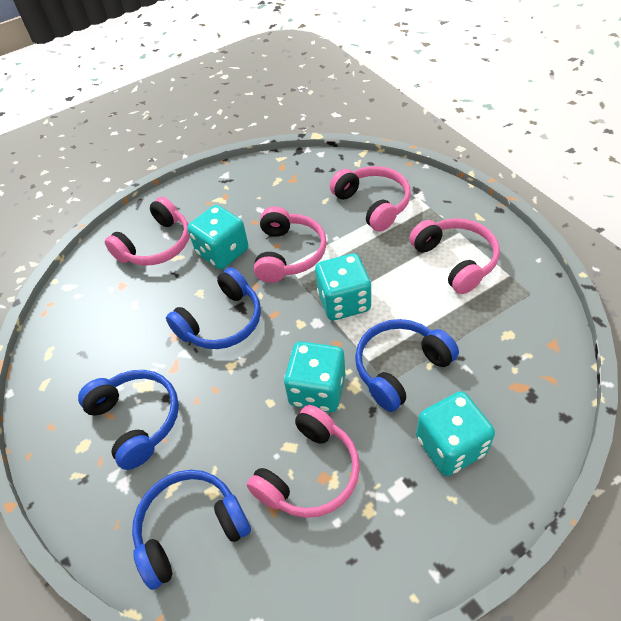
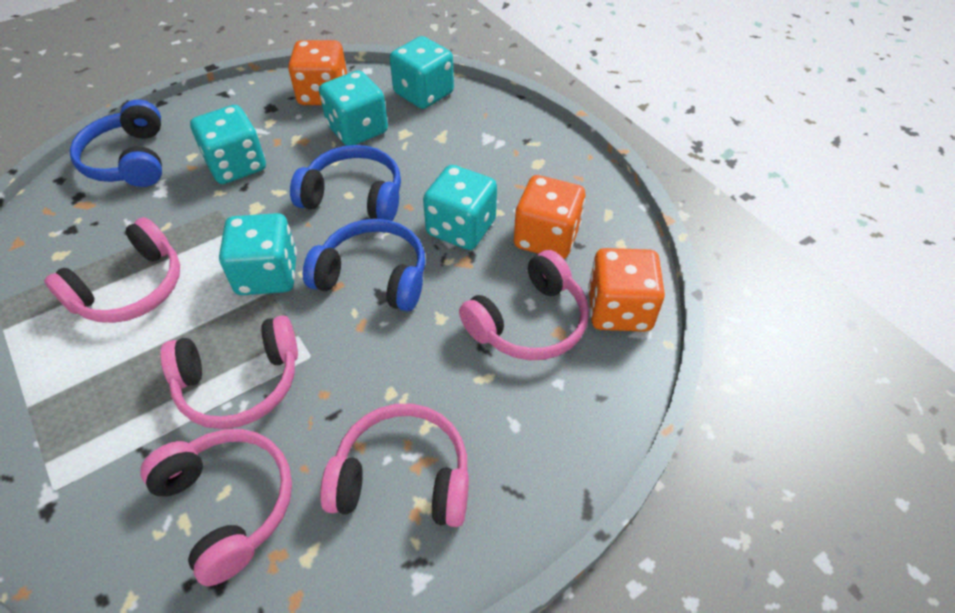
blue headphones: 4 -> 3
orange dice: 0 -> 3
turquoise dice: 4 -> 5

